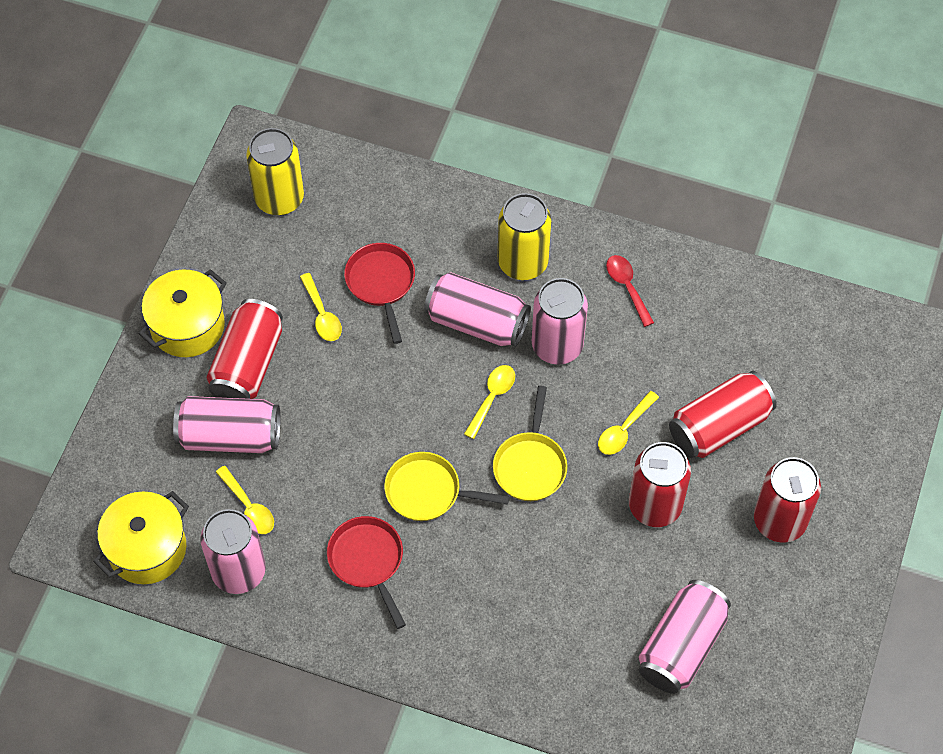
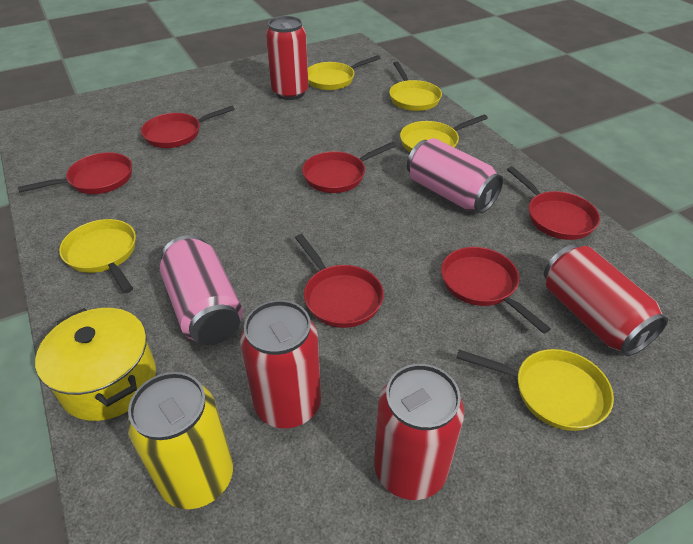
pink can: 5 -> 2
red pan: 2 -> 6
red spoon: 1 -> 0
yellow can: 2 -> 1
yellow pan: 2 -> 5
yellow pot: 2 -> 1
yellow spoon: 4 -> 0

